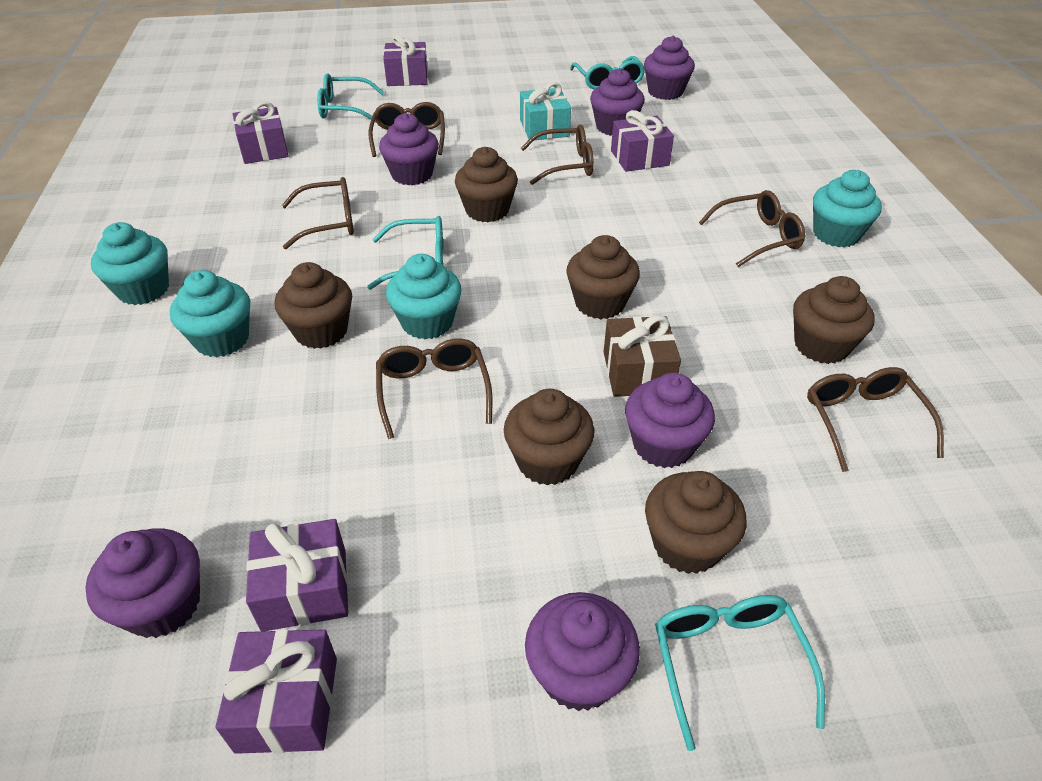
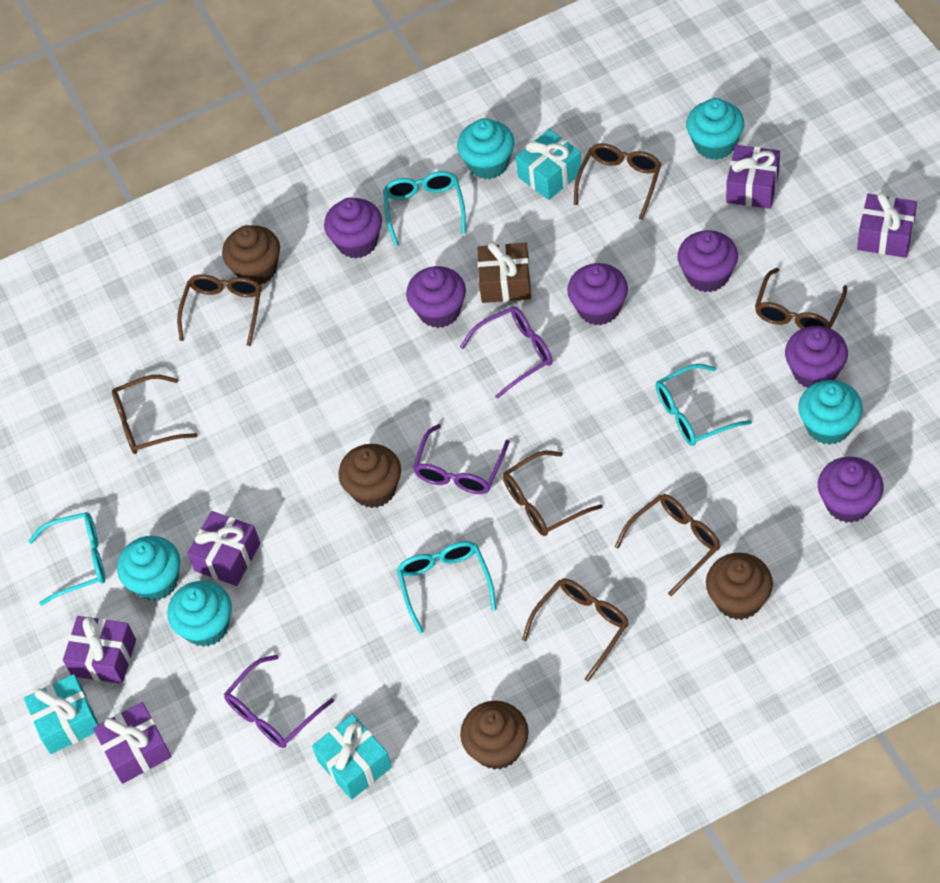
brown cupcake: 6 -> 4
brown glasses: 6 -> 7
purple glasses: 0 -> 3
turquoise cupcake: 4 -> 5
turquoise gift: 1 -> 3

